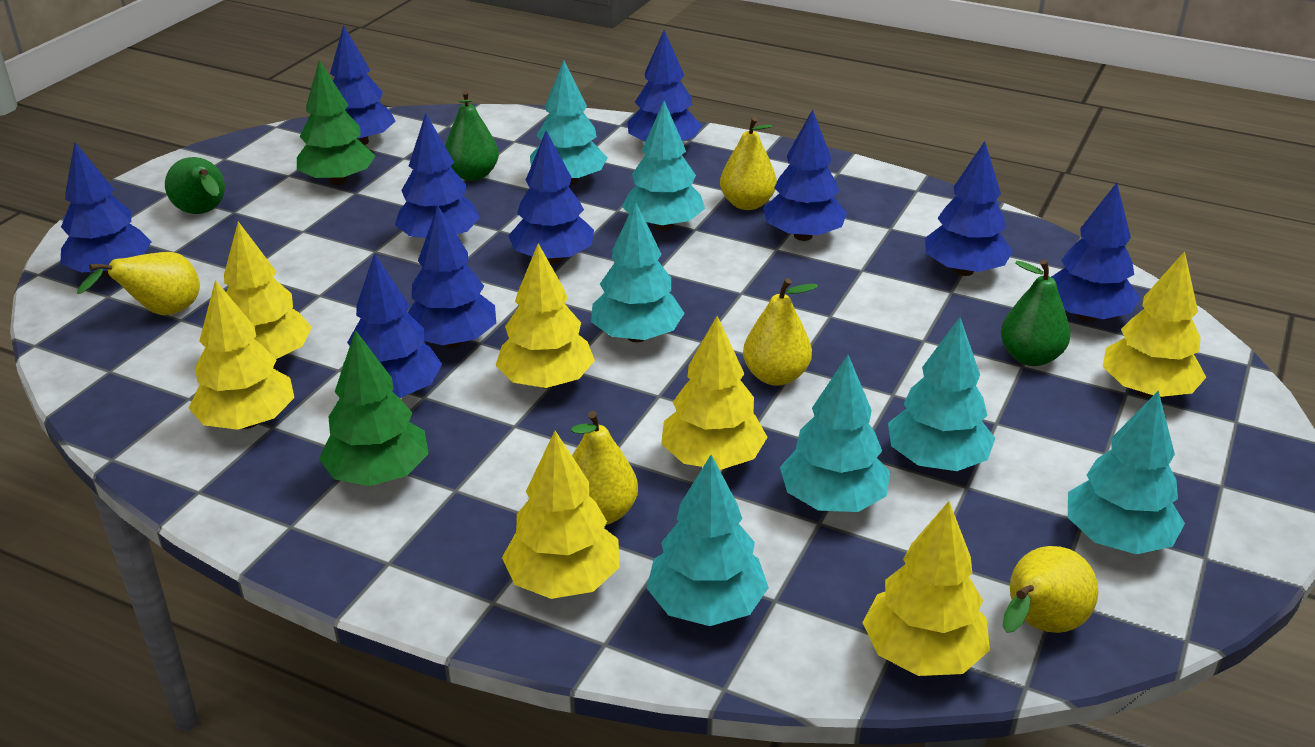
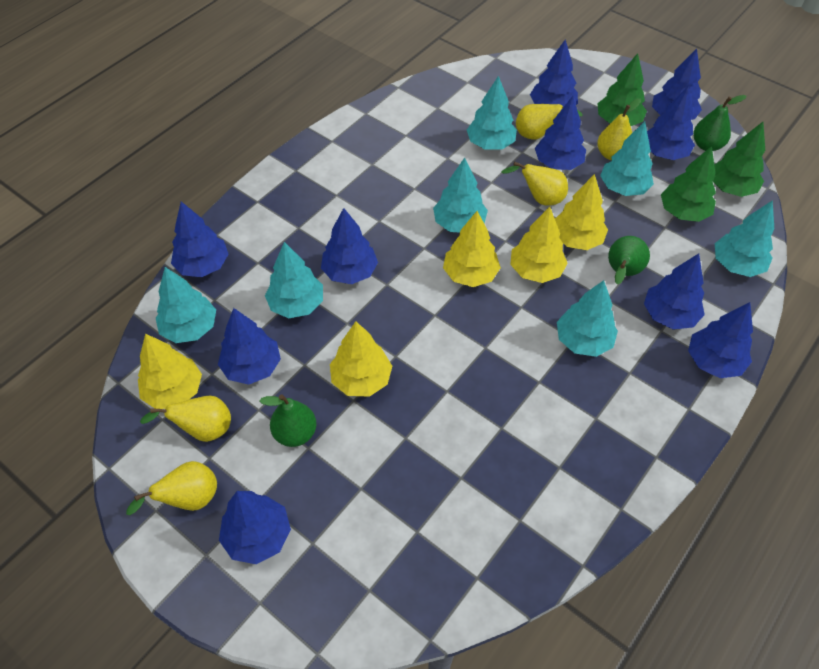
green tree: 2 -> 3
yellow tree: 7 -> 5

